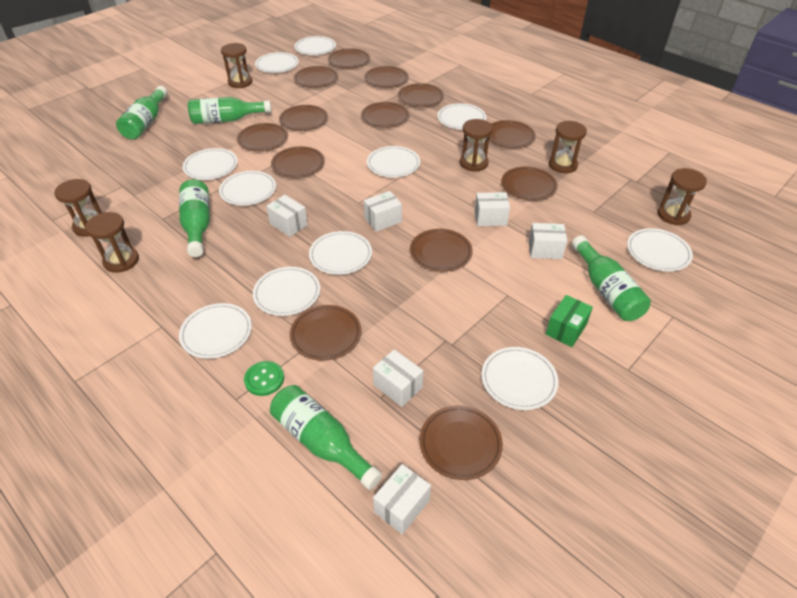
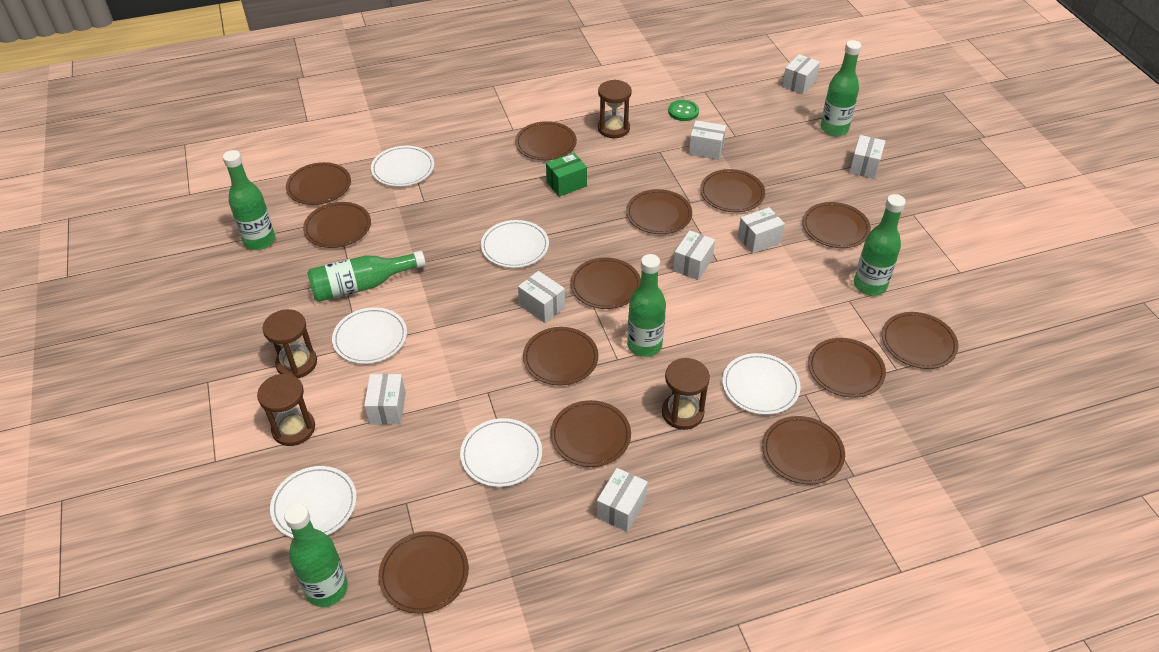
brown hourglass: 6 -> 4
green bottle: 5 -> 6
white box: 6 -> 8
white plate: 11 -> 6

